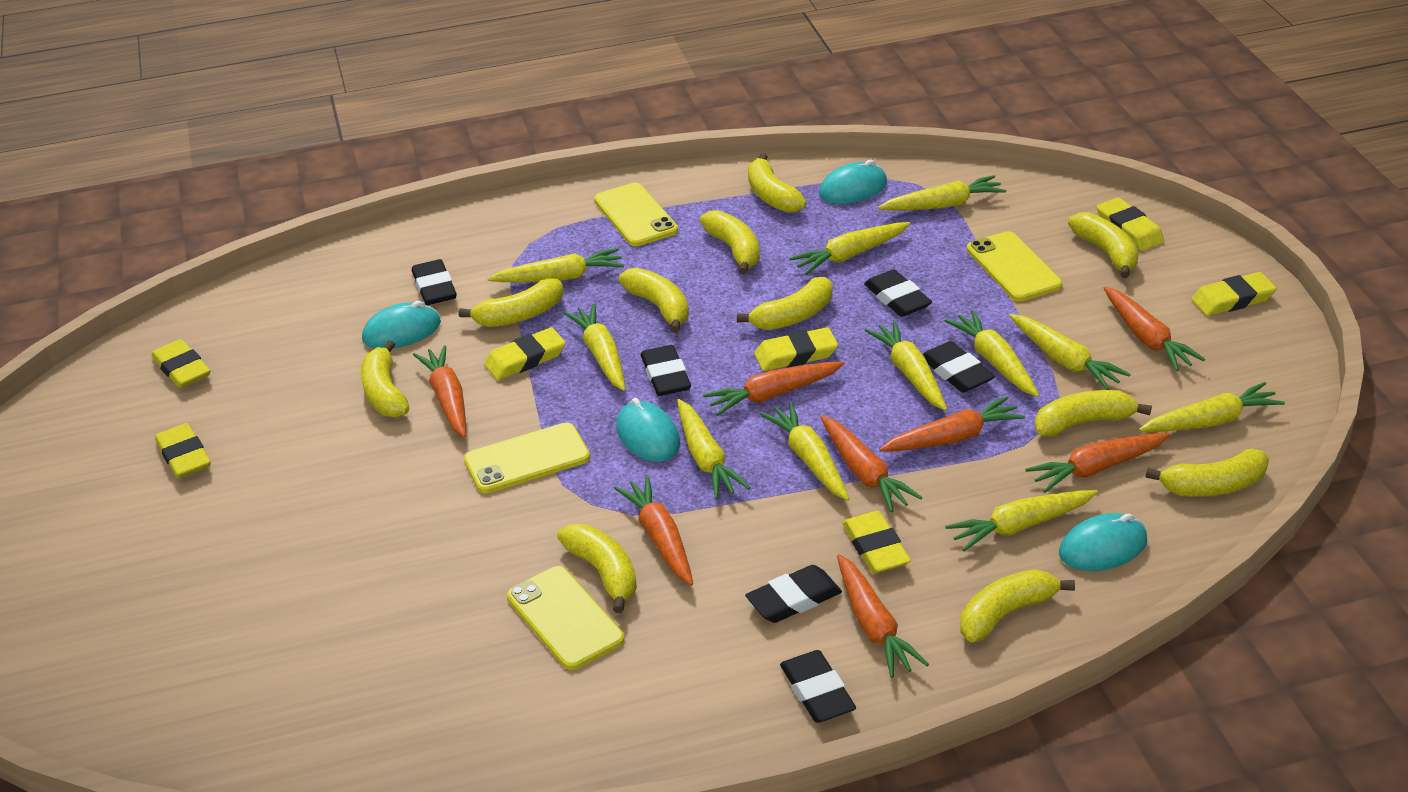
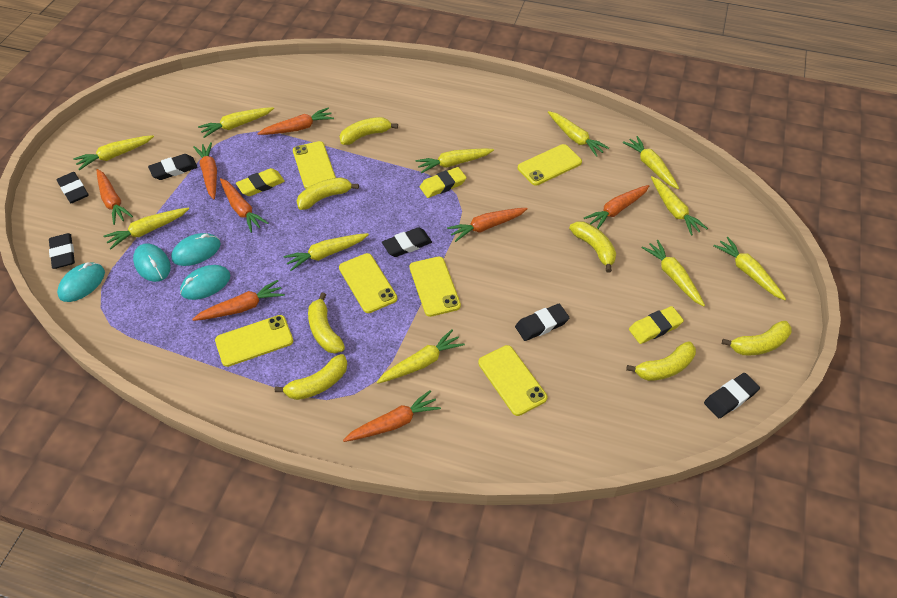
yellow banana: 11 -> 7
yellow eraser: 7 -> 3
yellow phone: 4 -> 6

